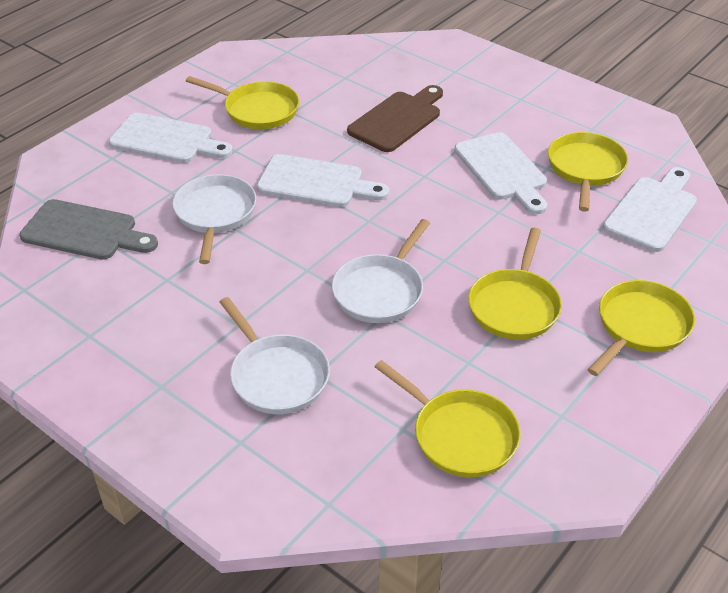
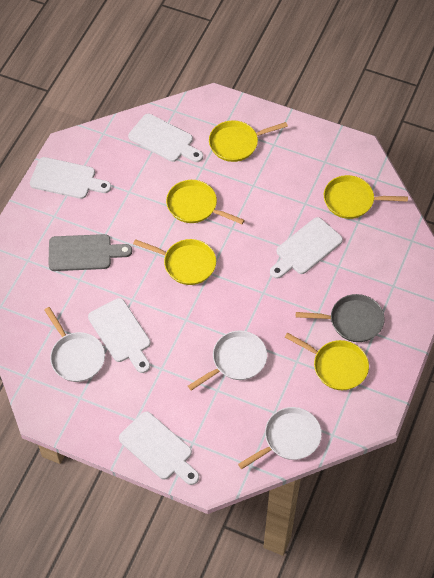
brown cutting board: 1 -> 0
grey pan: 0 -> 1
white cutting board: 4 -> 5

